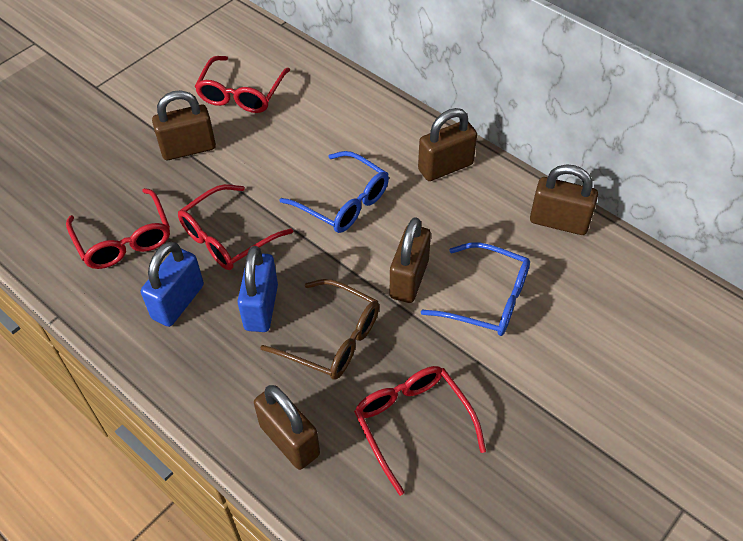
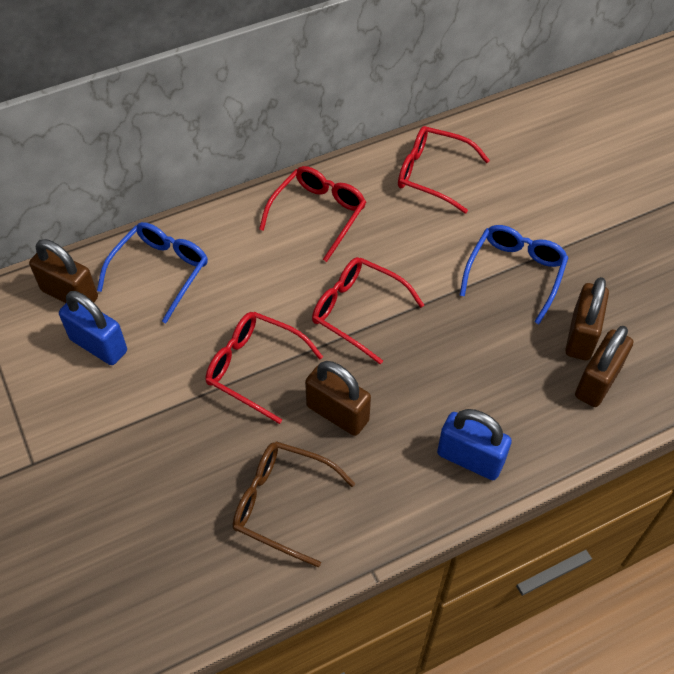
brown padlock: 5 -> 4

